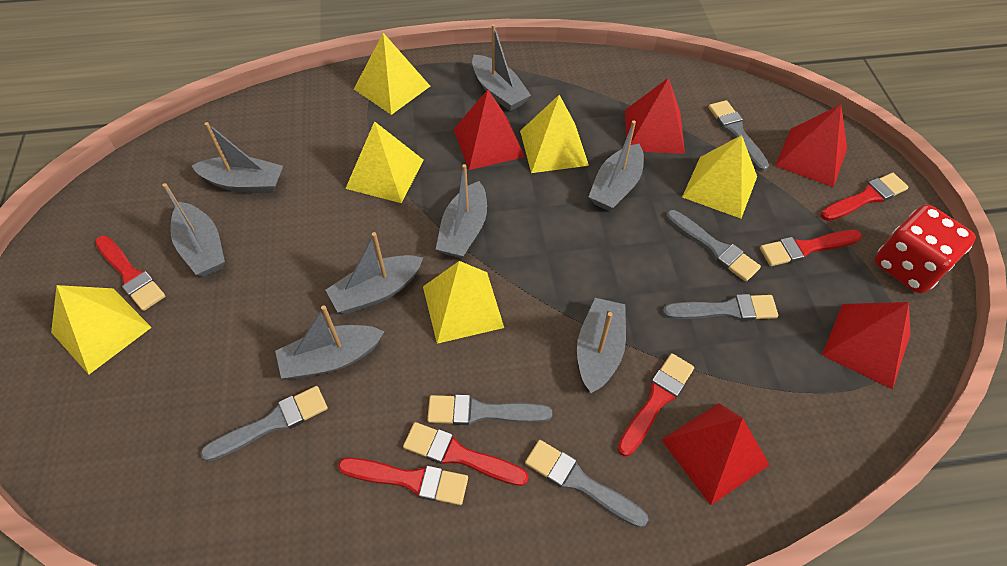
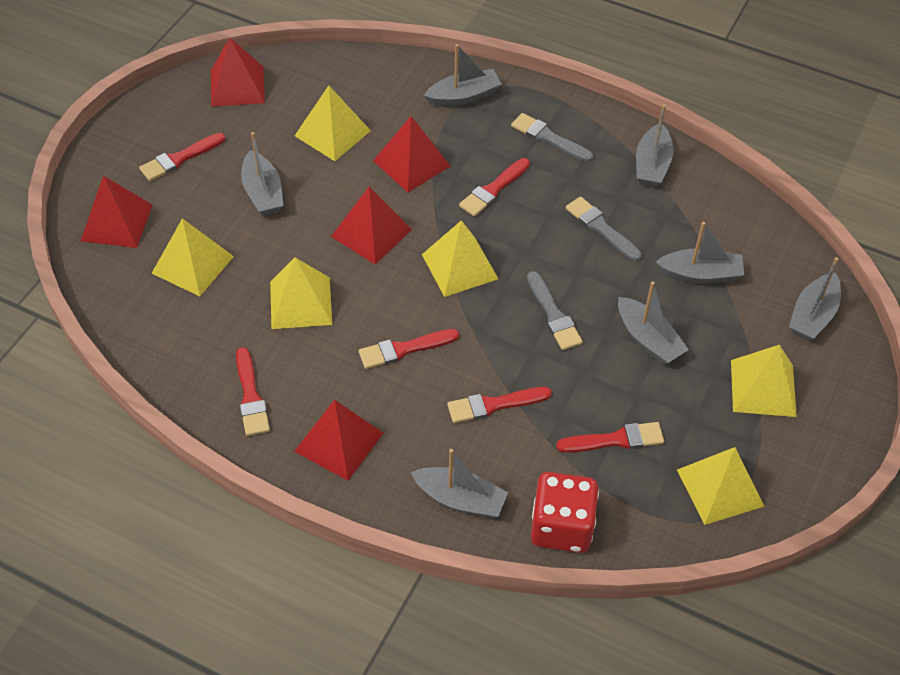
grey boat: 8 -> 7
grey brush: 6 -> 3

